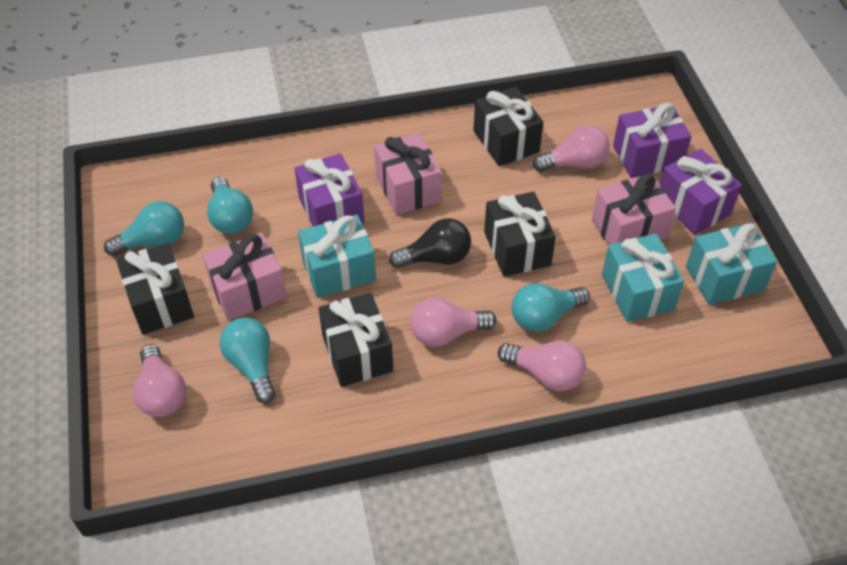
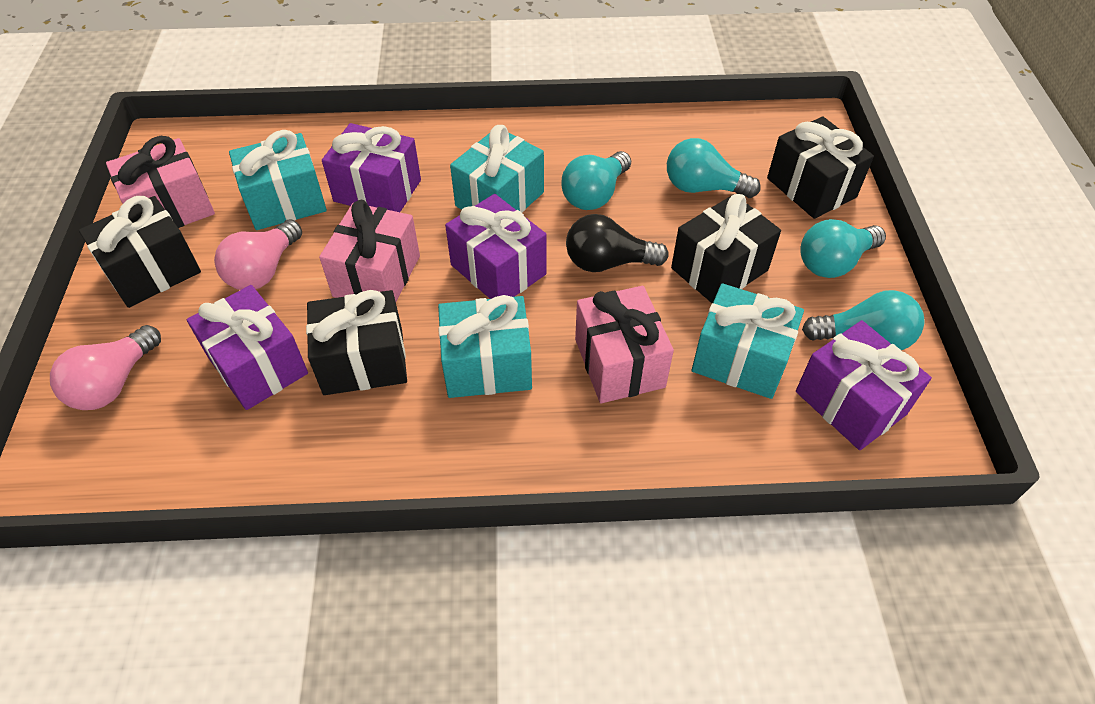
pink light bulb: 4 -> 2
purple gift: 3 -> 4
turquoise gift: 3 -> 4

